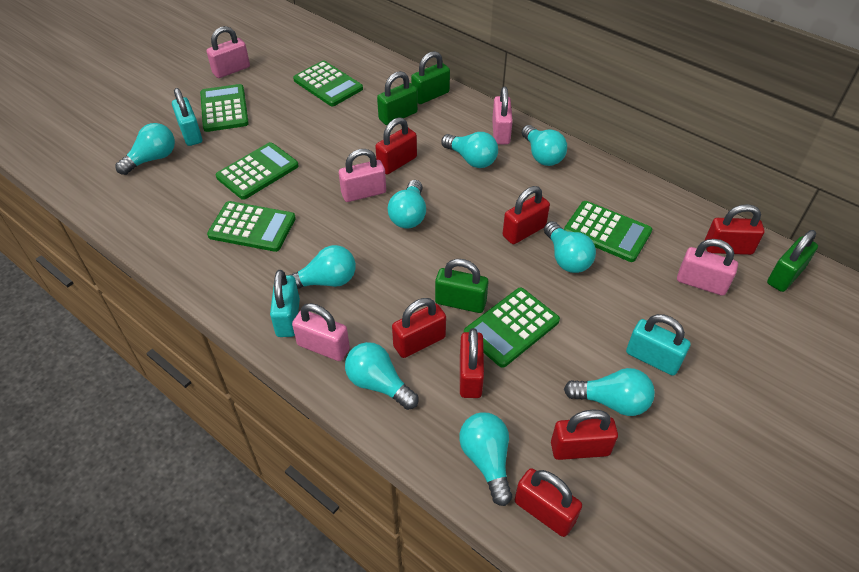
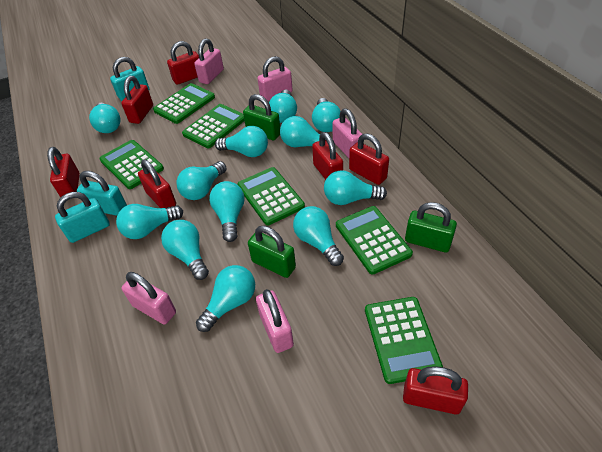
green padlock: 4 -> 3
turquoise light bulb: 9 -> 12

